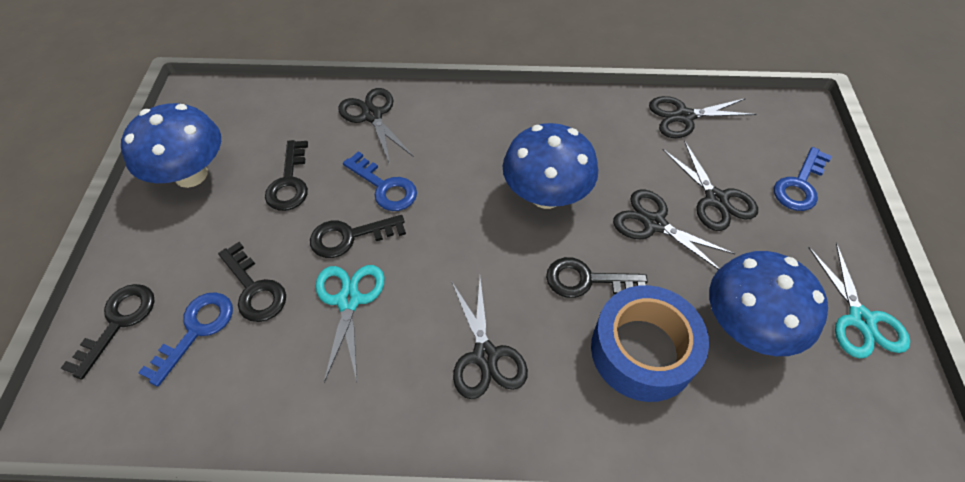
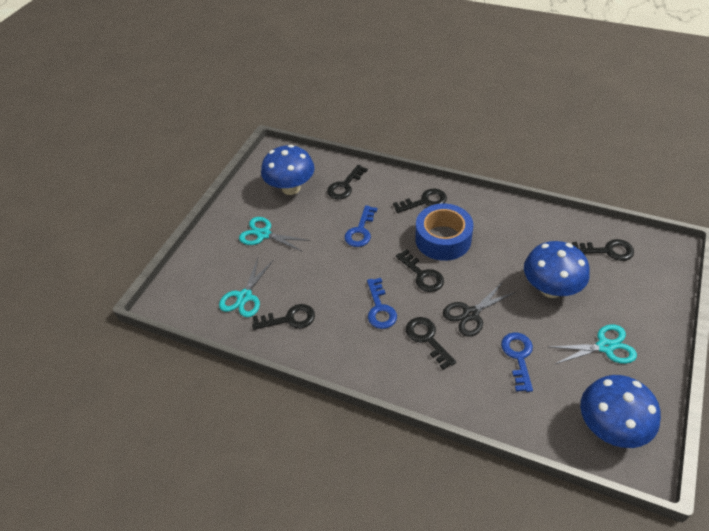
black key: 5 -> 6
black scissors: 5 -> 1
turquoise scissors: 2 -> 3

